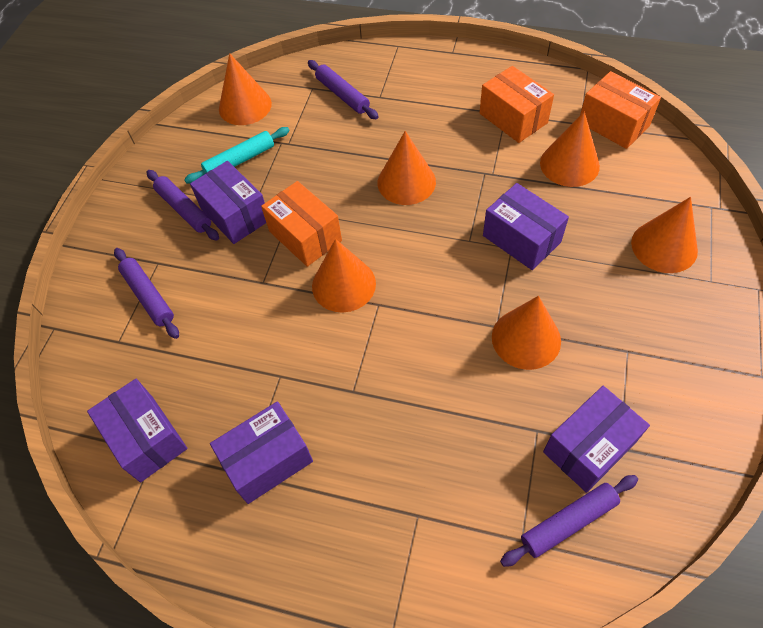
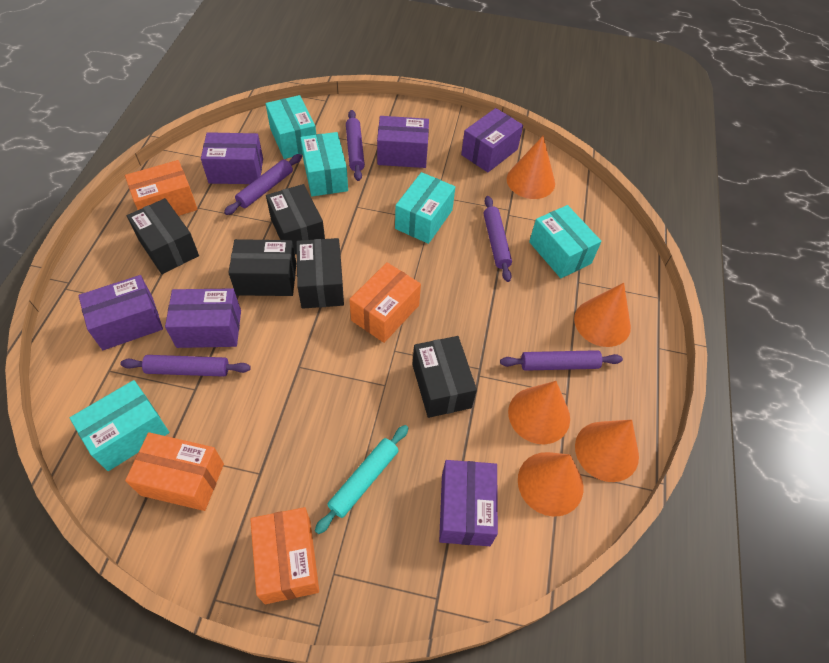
black box: 0 -> 5
orange box: 3 -> 4
orange cone: 6 -> 5
purple box: 5 -> 6
purple rolling pin: 4 -> 5
turquoise box: 0 -> 5

